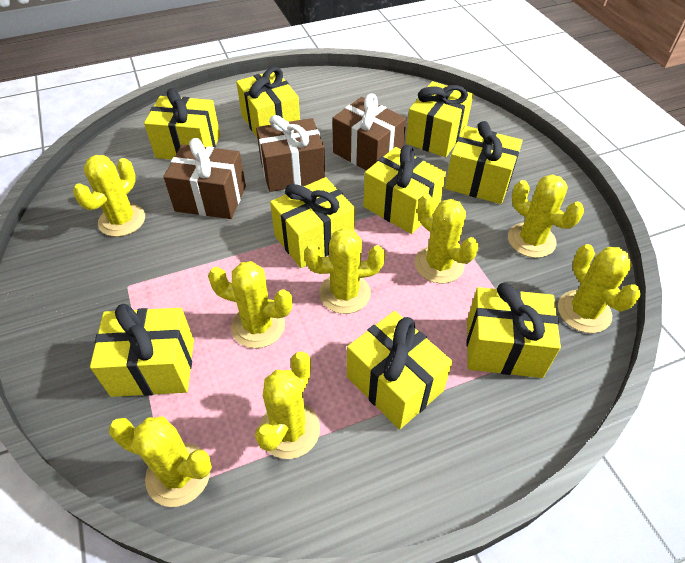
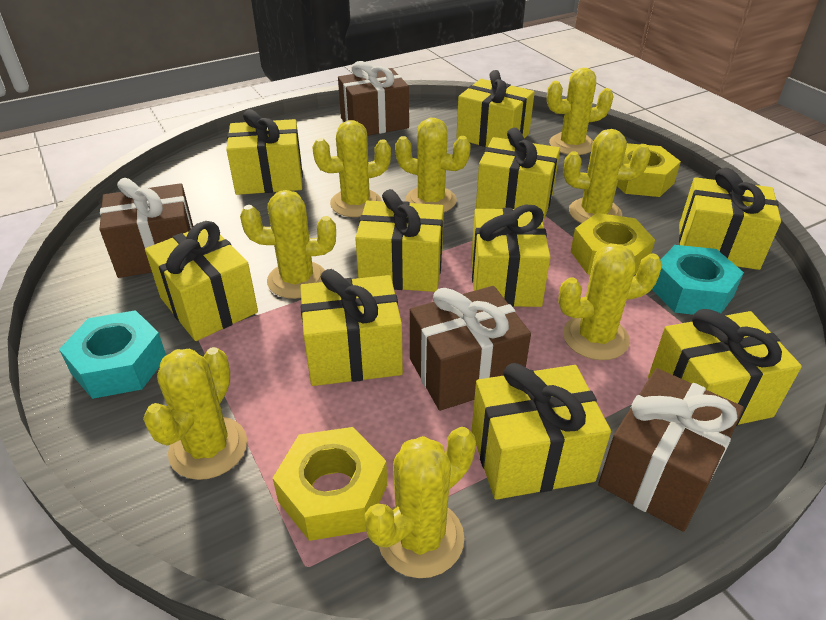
brown gift: 3 -> 4
turquoise nut: 0 -> 2
yellow gift: 9 -> 10
yellow nut: 0 -> 3

